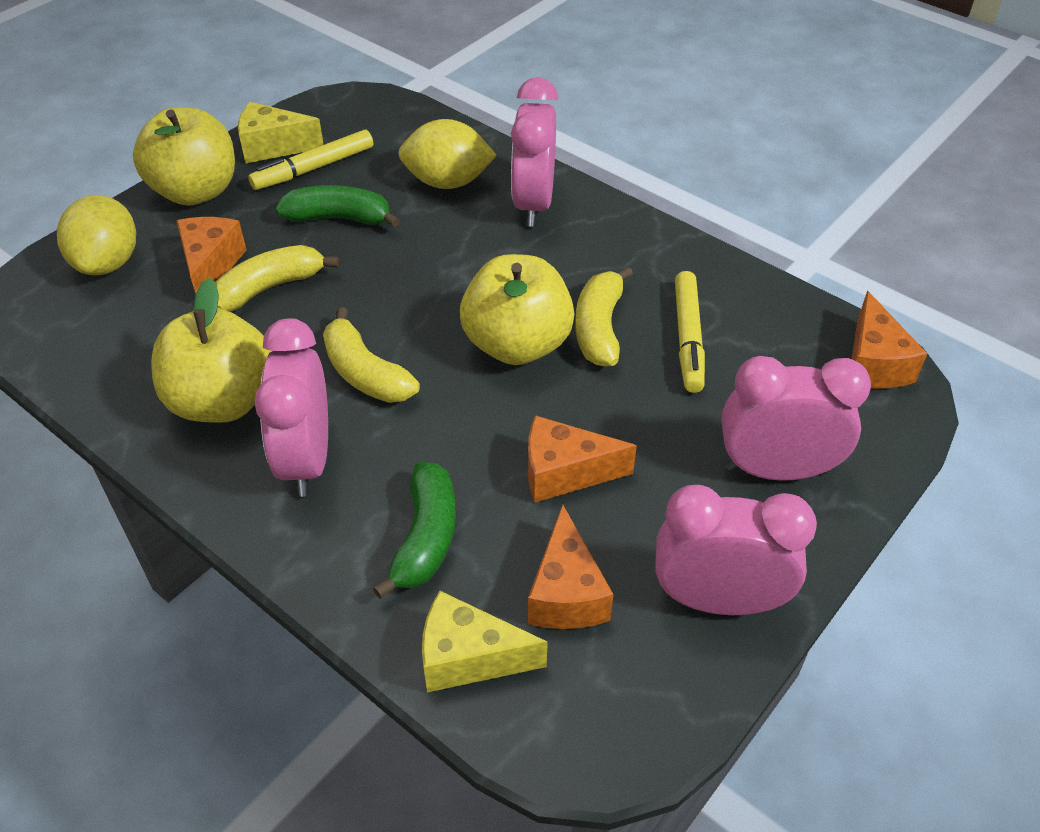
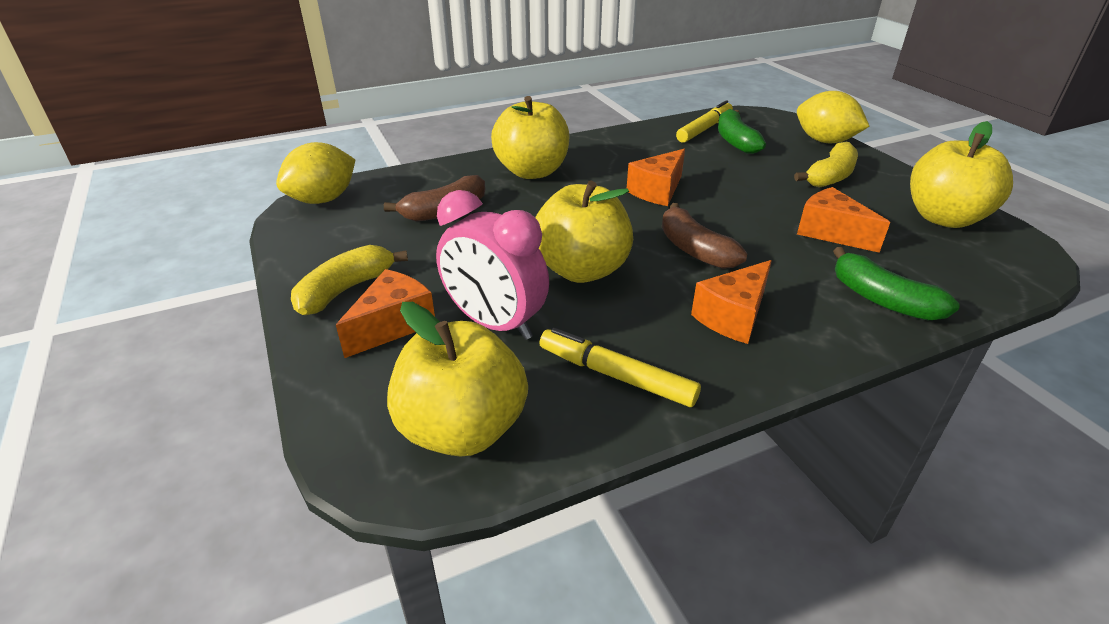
brown banana: 0 -> 2
pink clock: 4 -> 1
yellow apple: 3 -> 4
yellow banana: 3 -> 2
yellow cheese: 2 -> 0

